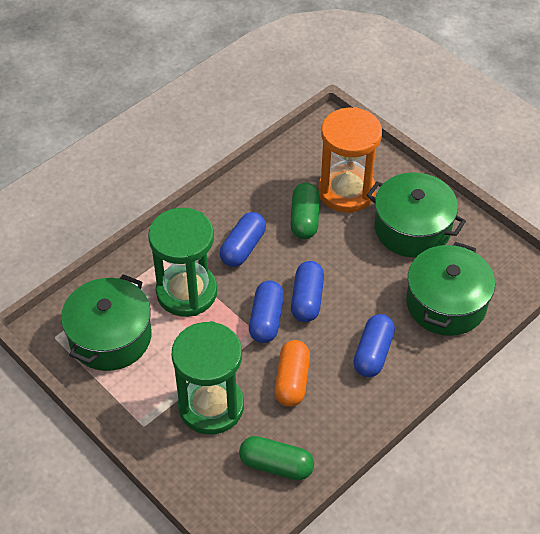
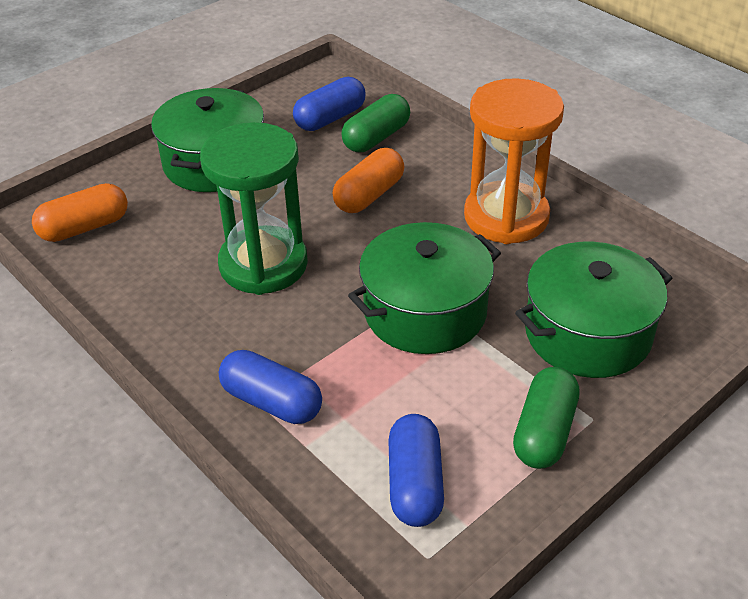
blue capsule: 4 -> 3
green hourglass: 2 -> 1
orange capsule: 1 -> 2

